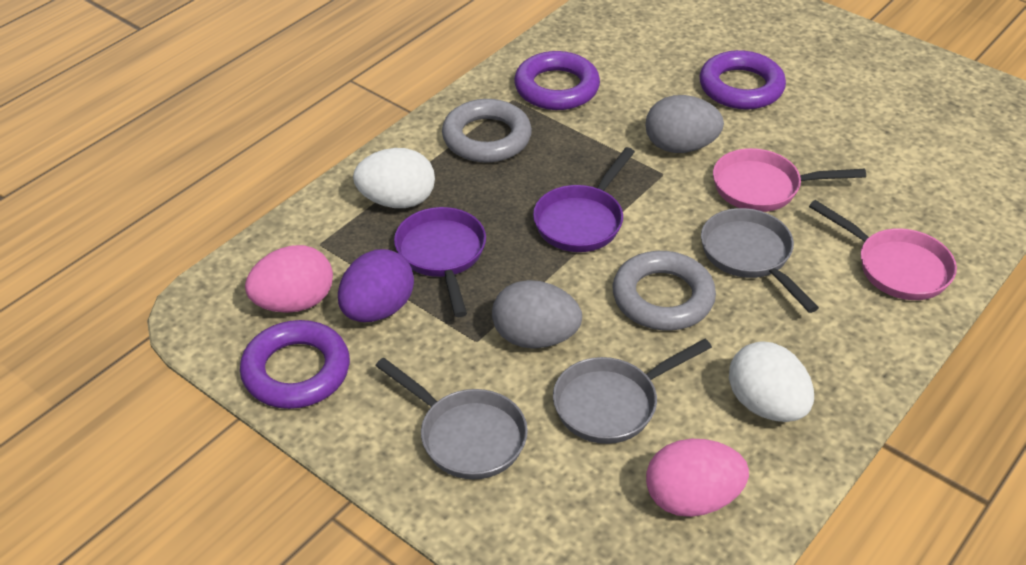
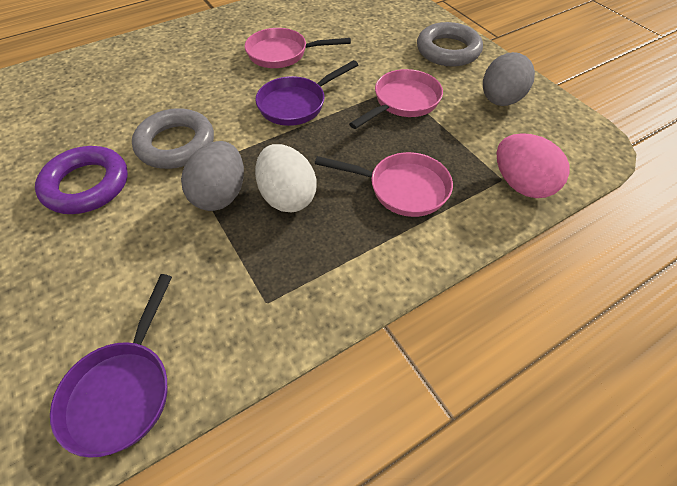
grey pan: 3 -> 0
pink egg: 2 -> 1
pink pan: 2 -> 3
purple egg: 1 -> 0
purple ring: 3 -> 1
white egg: 2 -> 1

